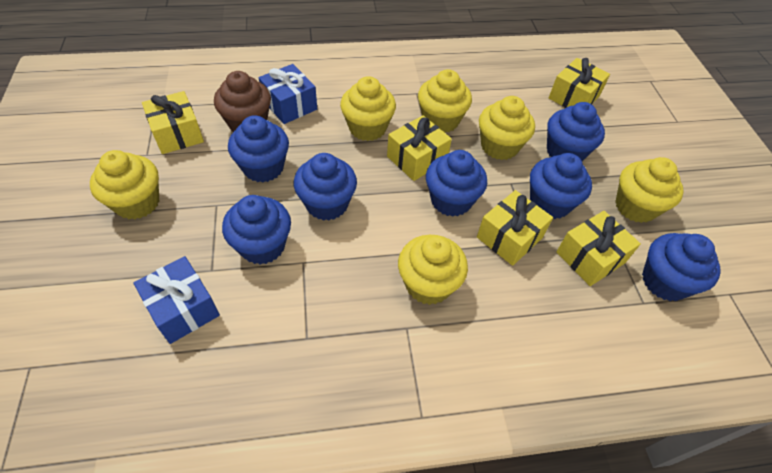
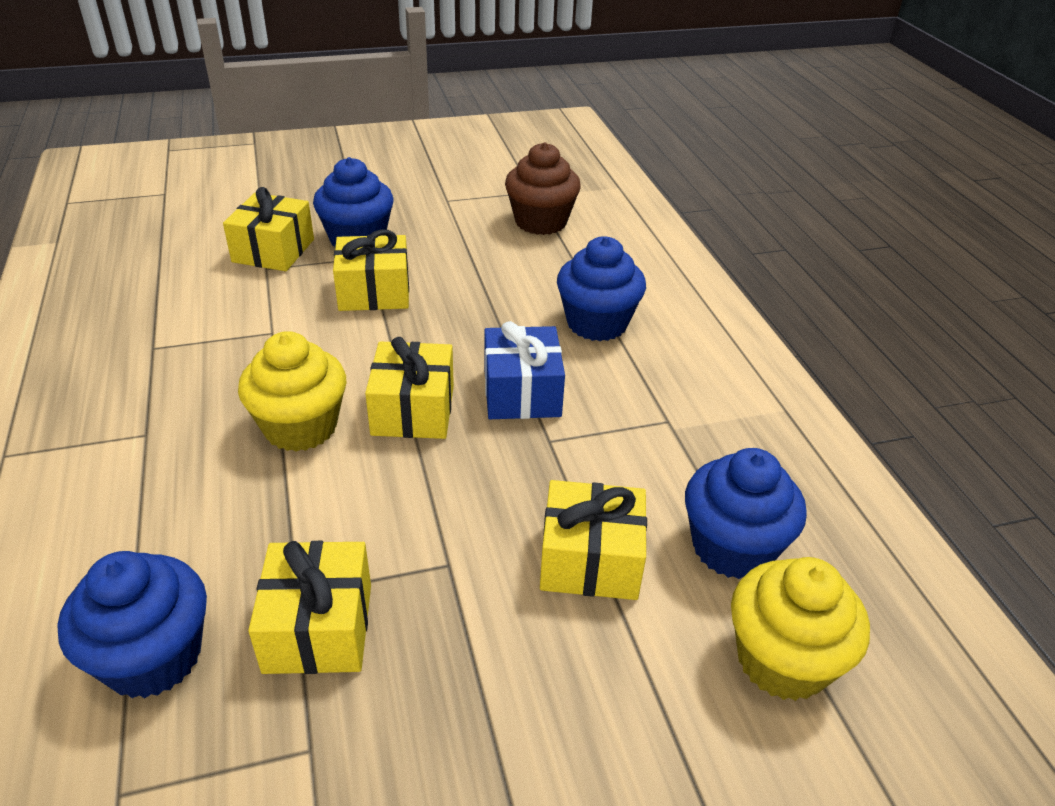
blue cupcake: 7 -> 4
blue gift: 2 -> 1
yellow cupcake: 6 -> 2

